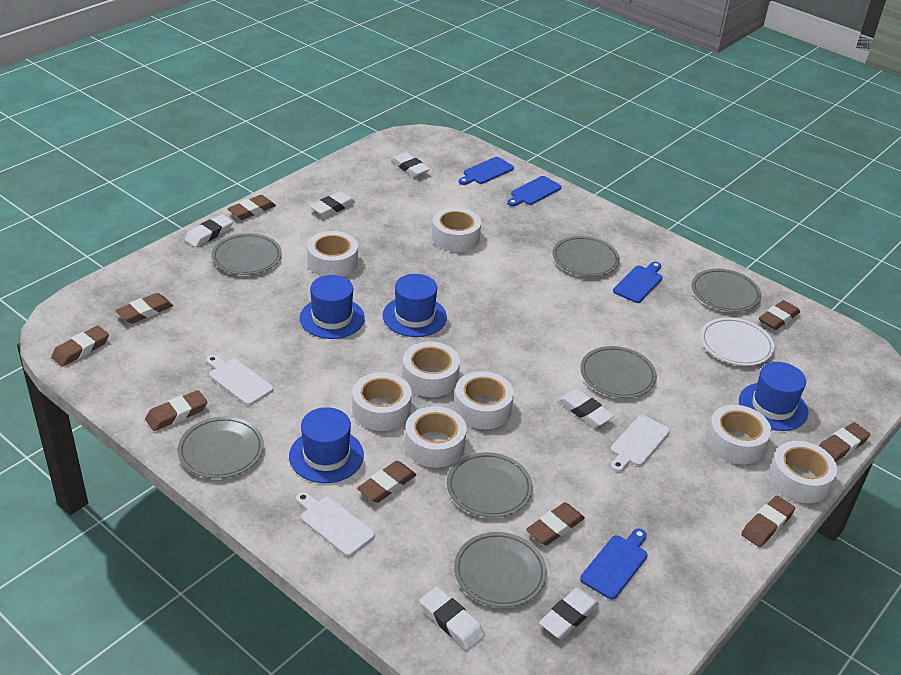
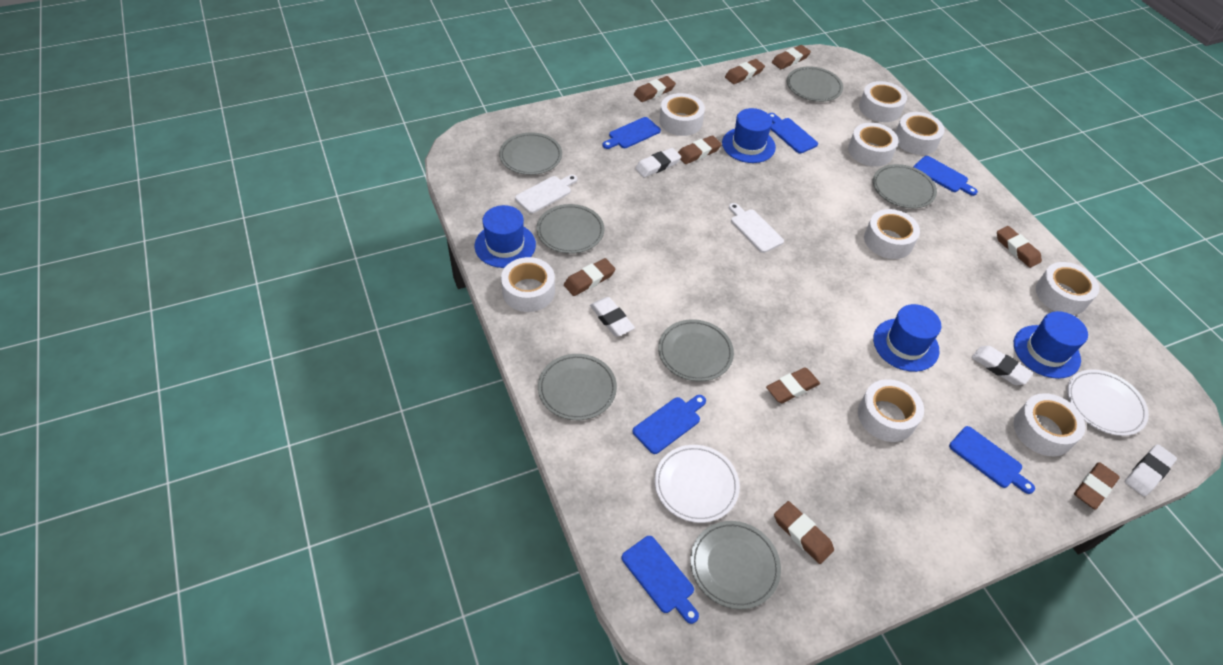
blue cutting board: 4 -> 6
white cutting board: 3 -> 2
white eraser: 6 -> 4
white plate: 1 -> 2
white tape: 8 -> 9

